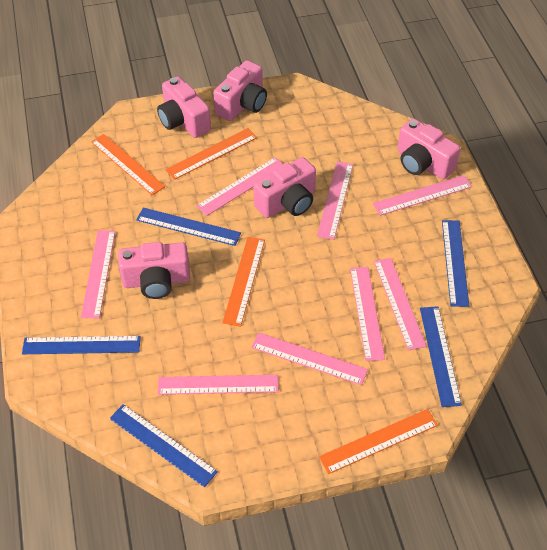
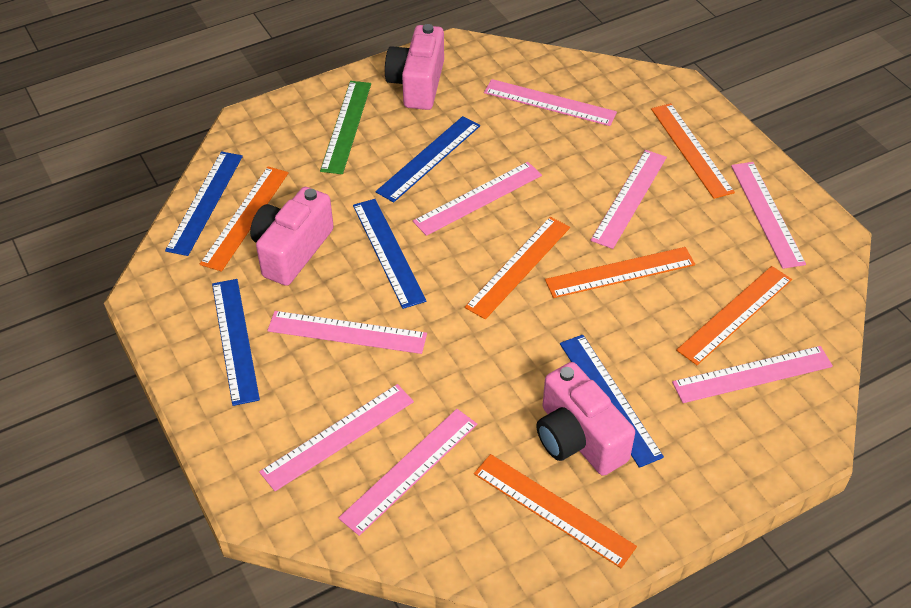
green ruler: 0 -> 1
orange ruler: 4 -> 6
pink camera: 5 -> 3

